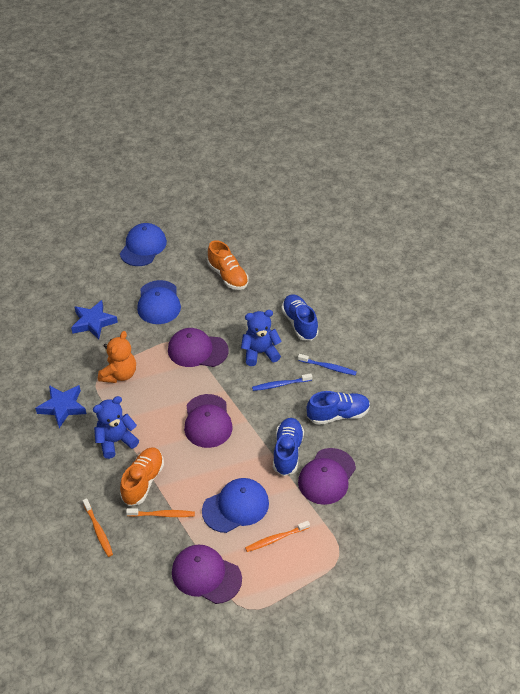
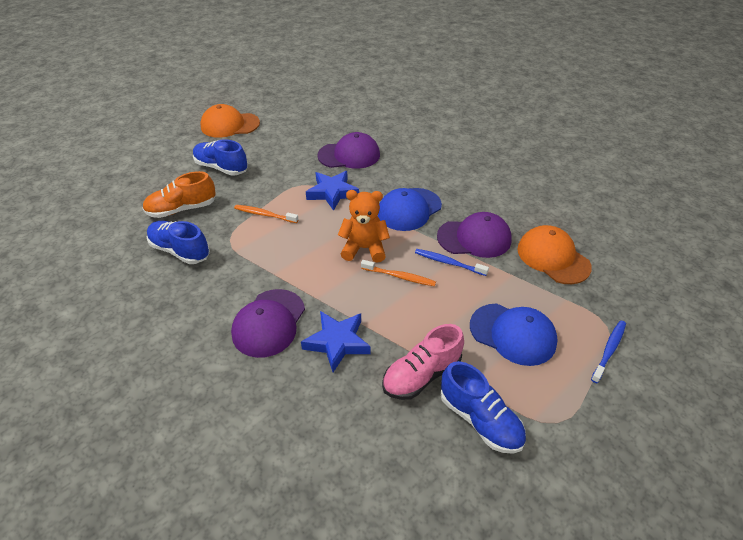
blue cap: 3 -> 2
blue teddy bear: 2 -> 0
orange cap: 0 -> 2
orange shoe: 2 -> 1
orange toothbrush: 3 -> 2
pink shoe: 0 -> 1
purple cap: 4 -> 3

